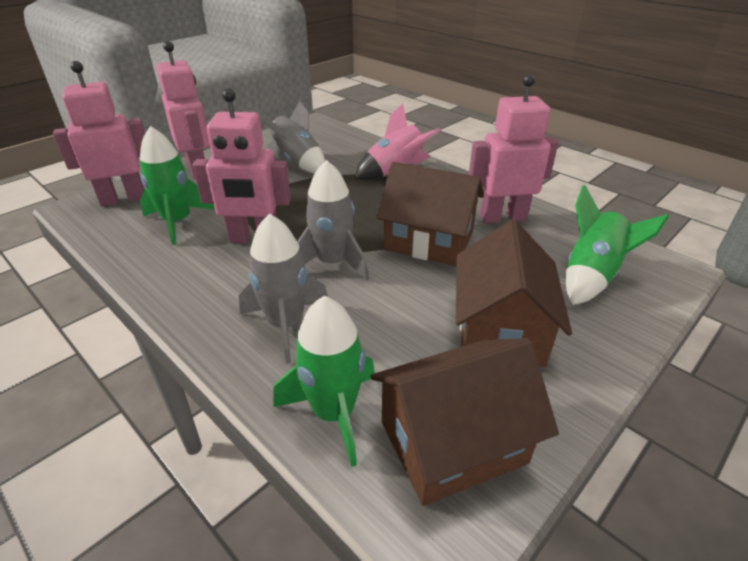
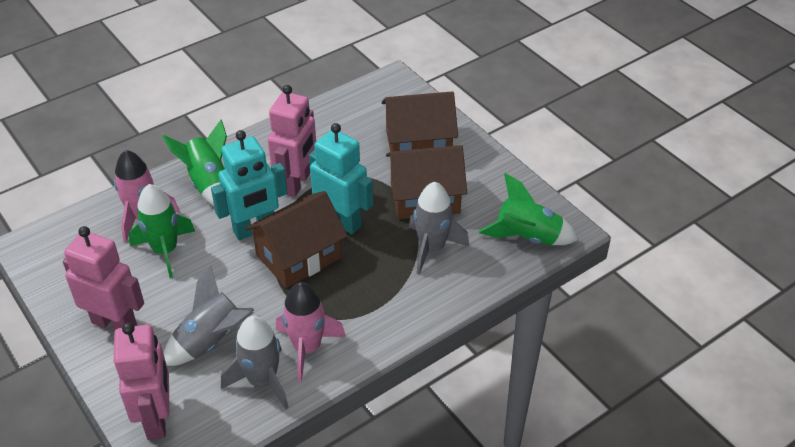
pink robot: 4 -> 3
pink rocket: 1 -> 2
turquoise robot: 0 -> 2

